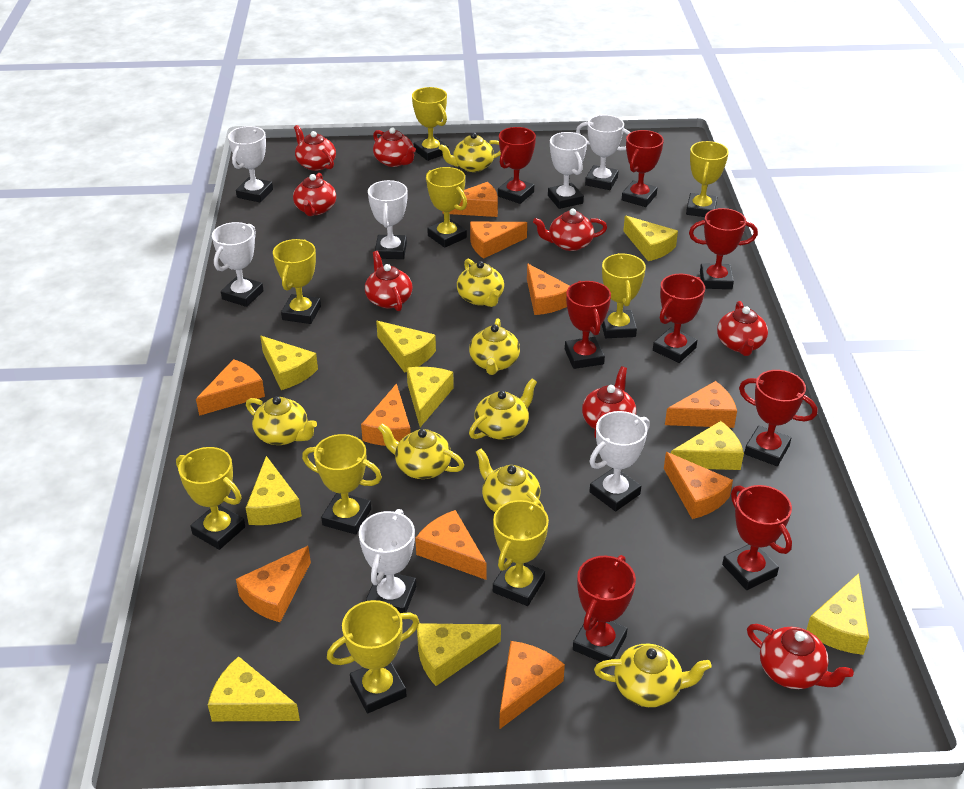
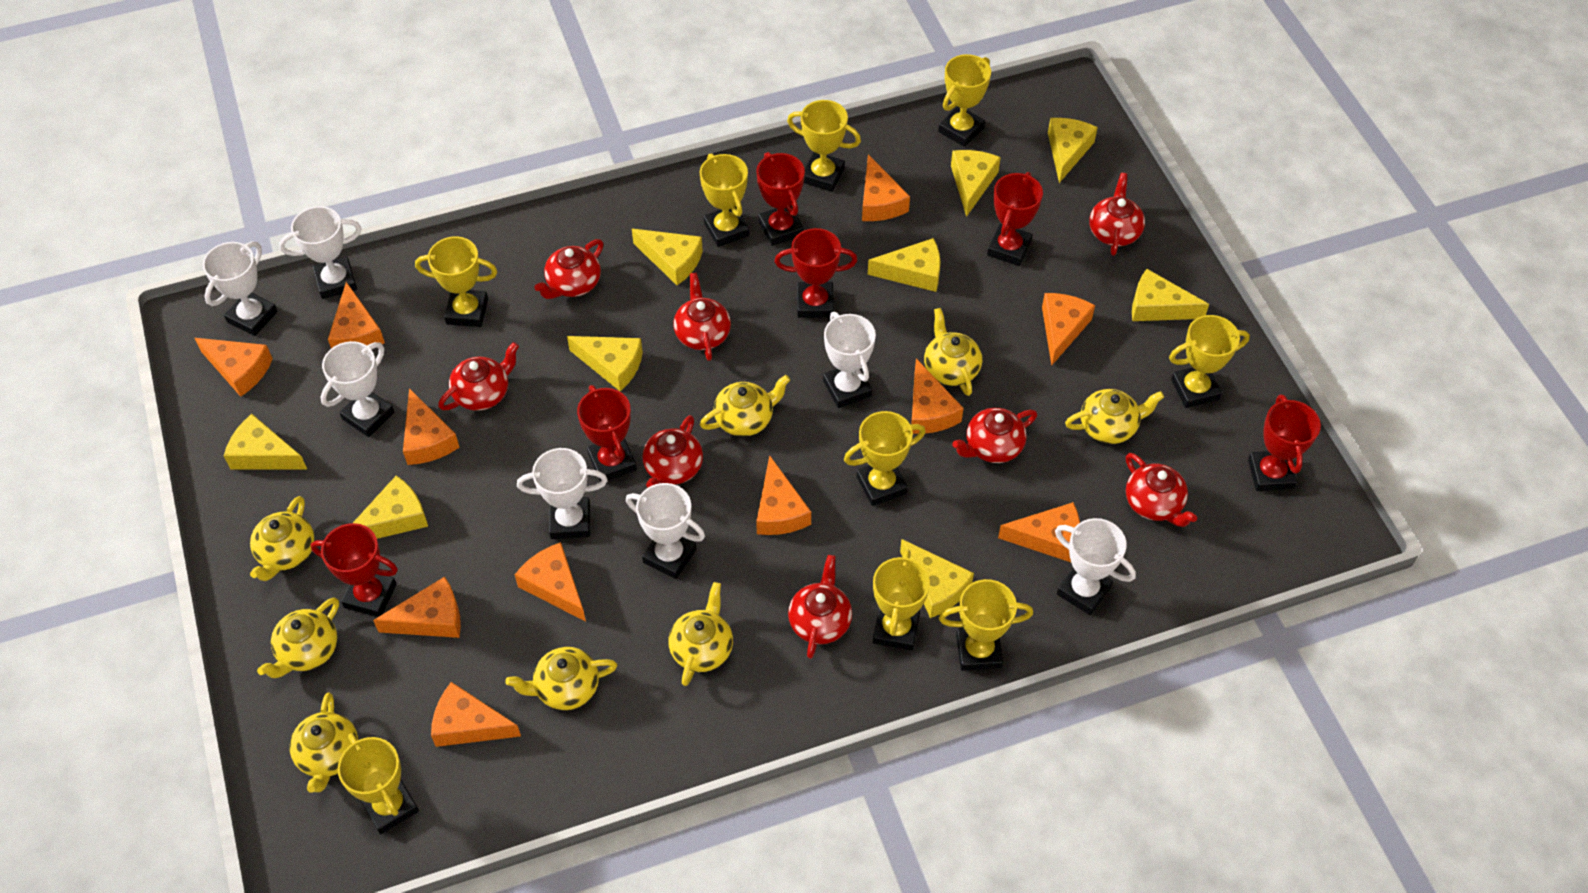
orange cheese: 10 -> 11
red trophy: 8 -> 6

